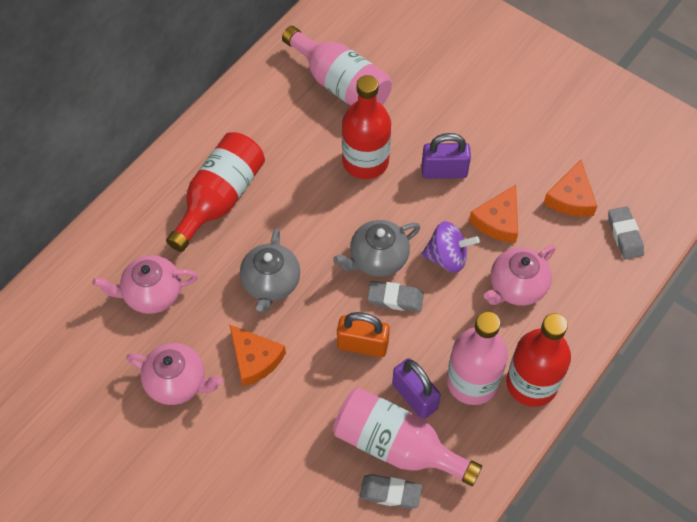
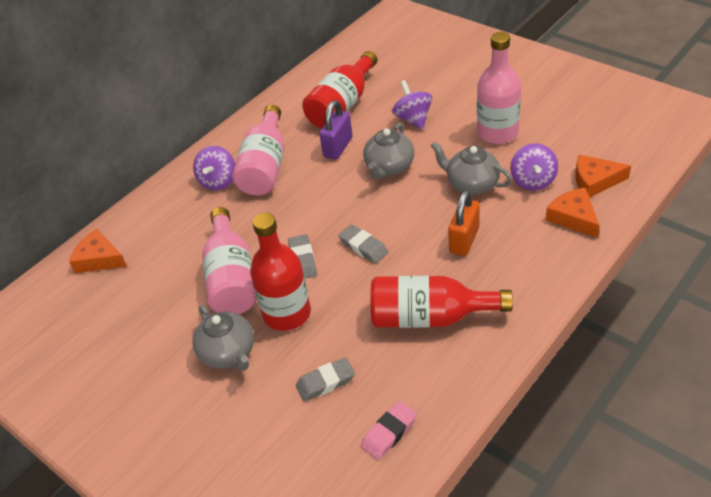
grey teapot: 2 -> 3
pink eraser: 0 -> 1
pink teapot: 3 -> 0
purple padlock: 2 -> 1
purple spinning top: 1 -> 3

